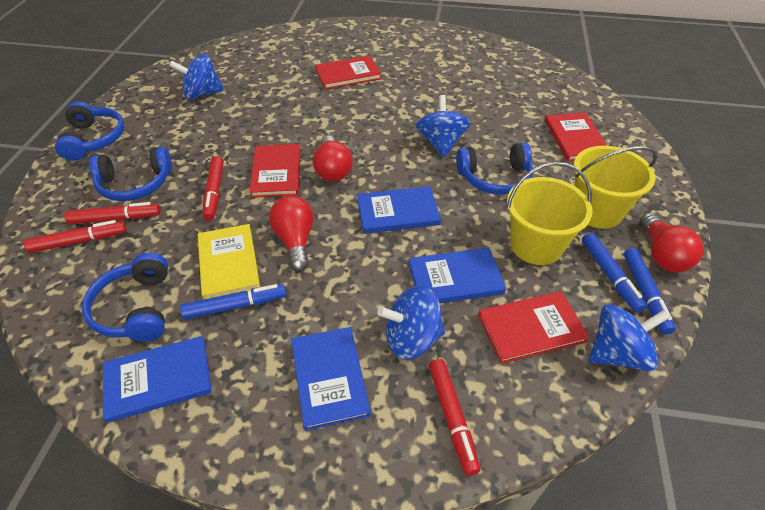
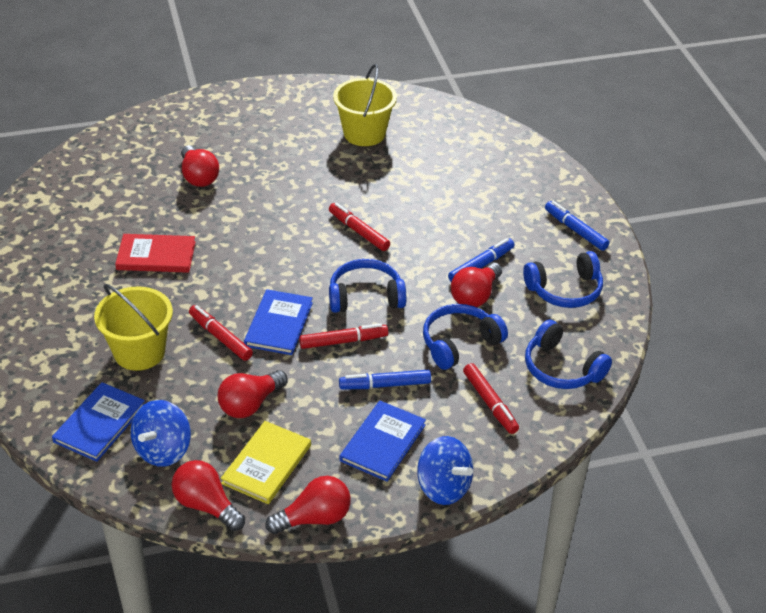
blue book: 4 -> 3
blue spinning top: 4 -> 2
red book: 4 -> 1
red light bulb: 3 -> 5

